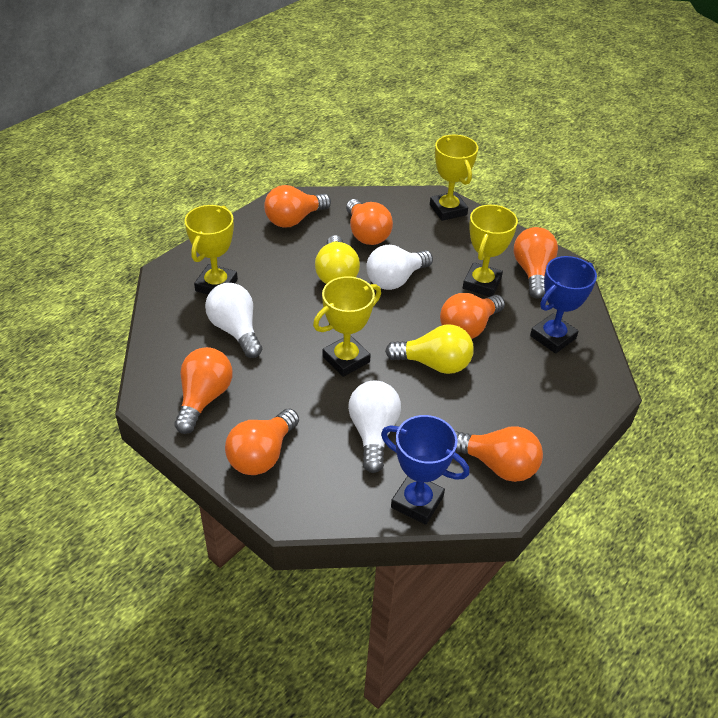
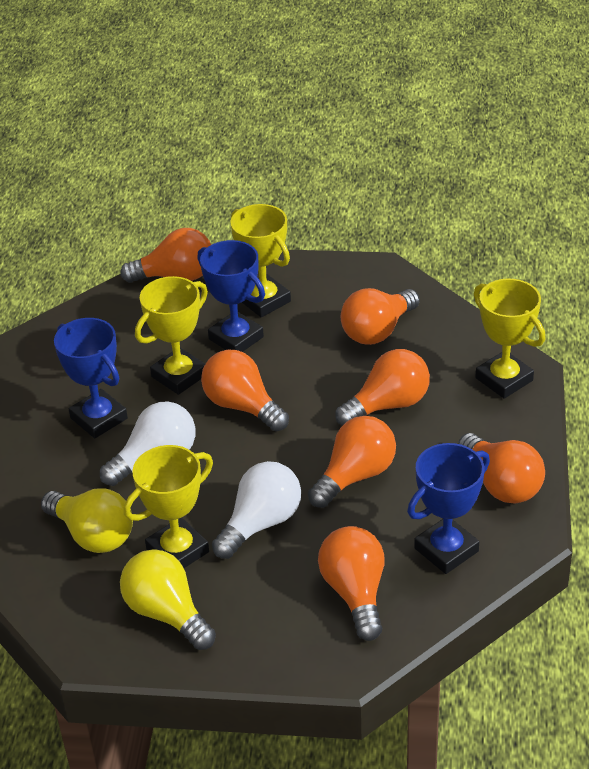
blue trophy: 2 -> 3
white light bulb: 3 -> 2

